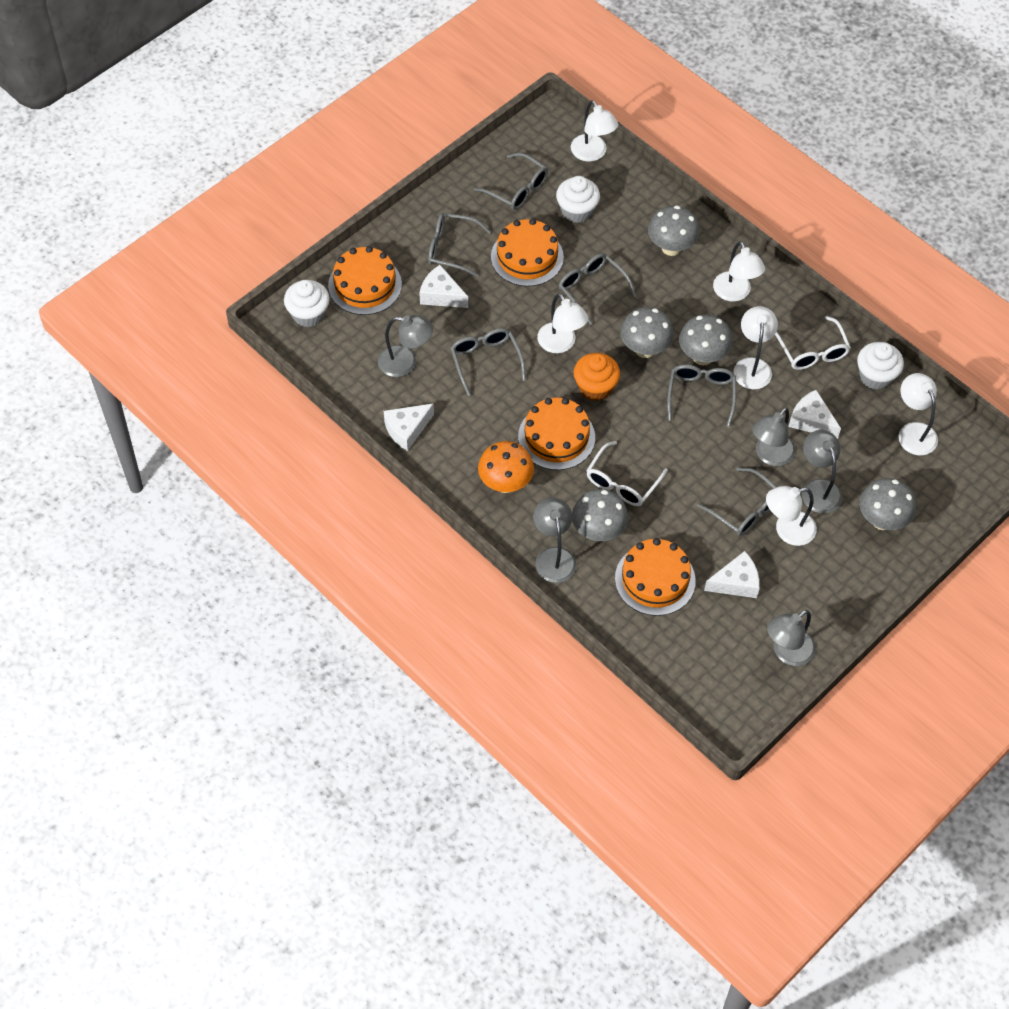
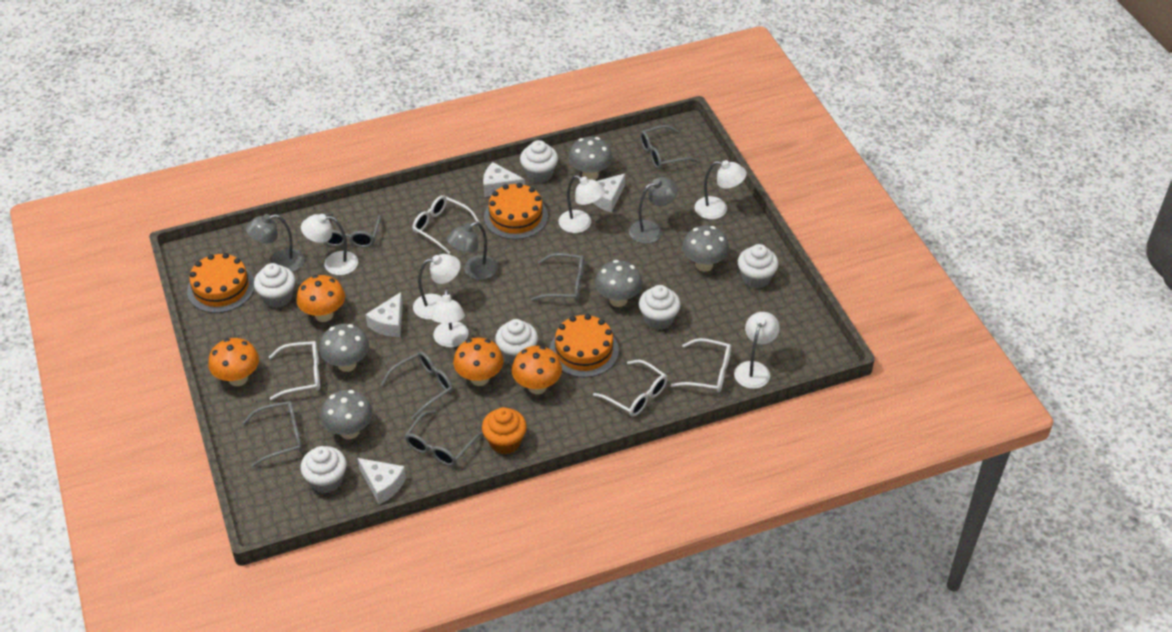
grey lamp: 5 -> 3
orange cake: 4 -> 3
orange mushroom: 1 -> 4
white cupcake: 3 -> 6
white glasses: 2 -> 4

